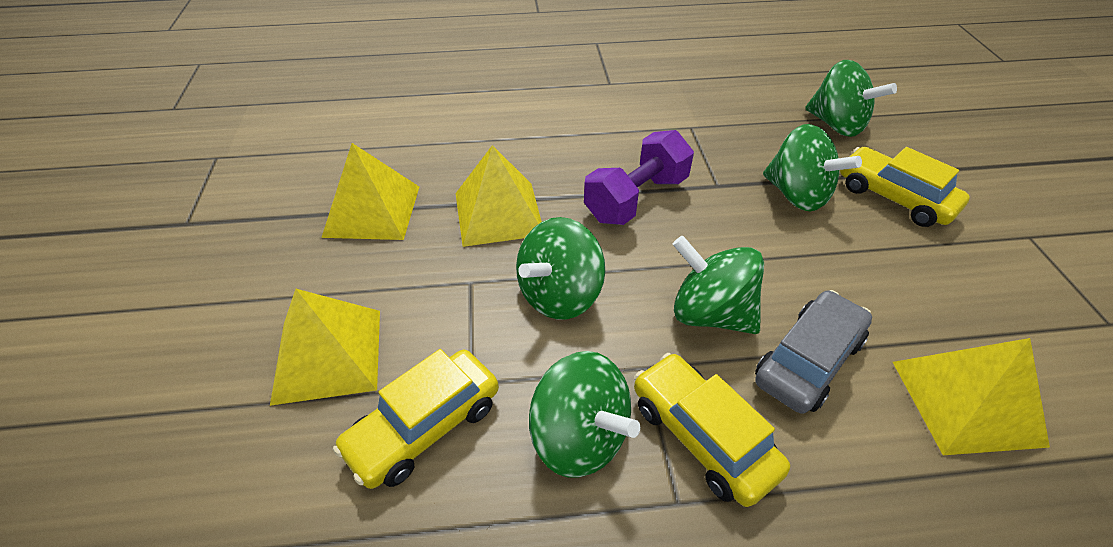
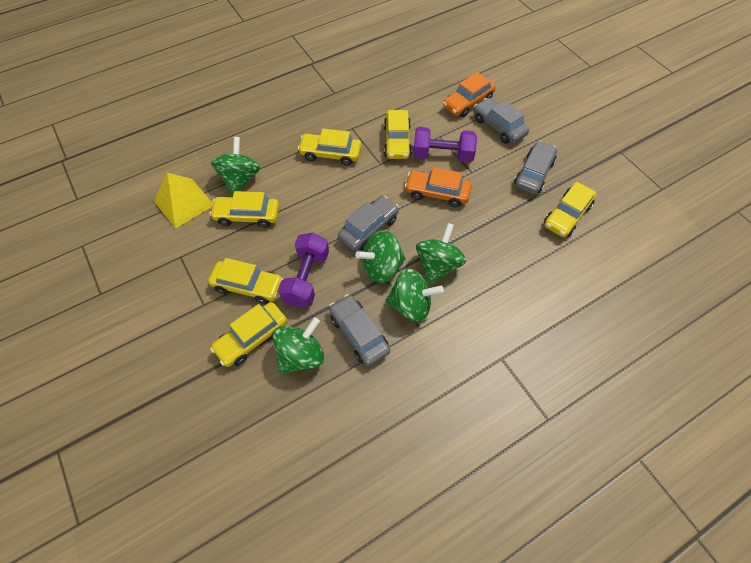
grey car: 1 -> 4
orange car: 0 -> 2
purple dumbbell: 1 -> 2
yellow car: 3 -> 6
yellow pyramid: 4 -> 1

